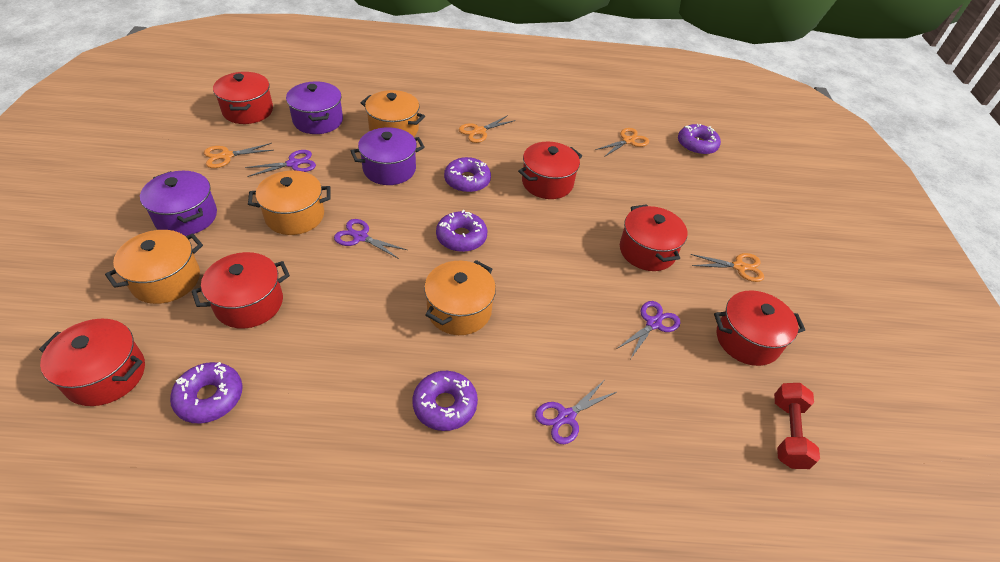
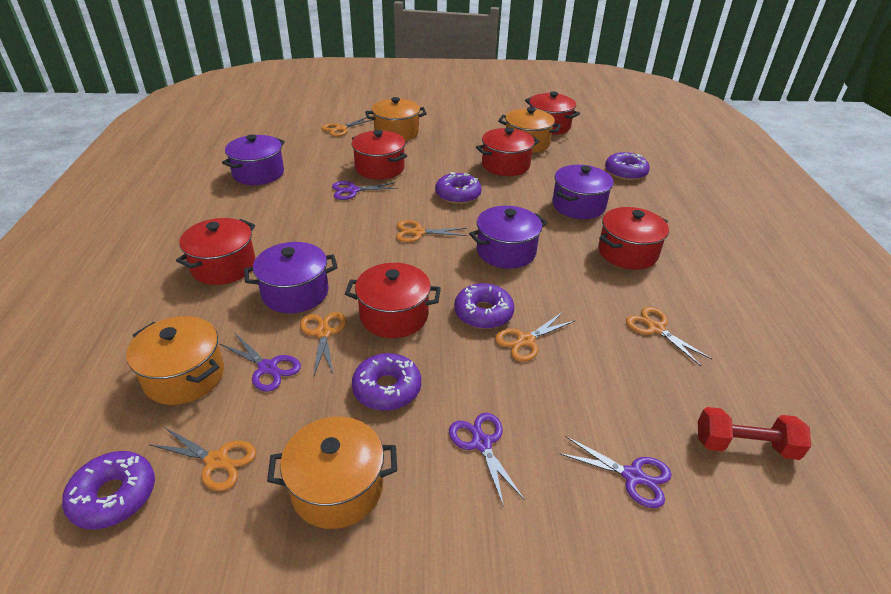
orange scissors: 4 -> 6
purple pot: 3 -> 4

